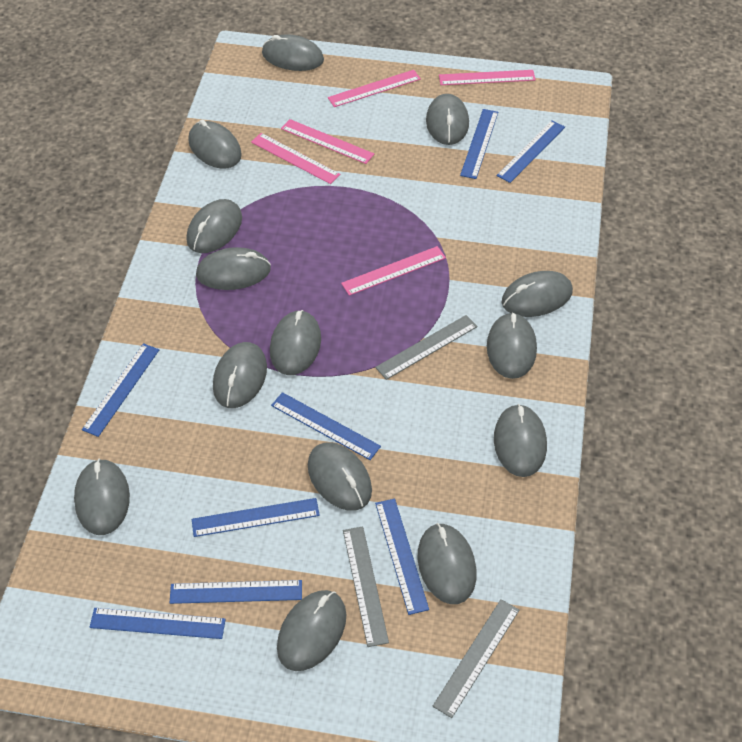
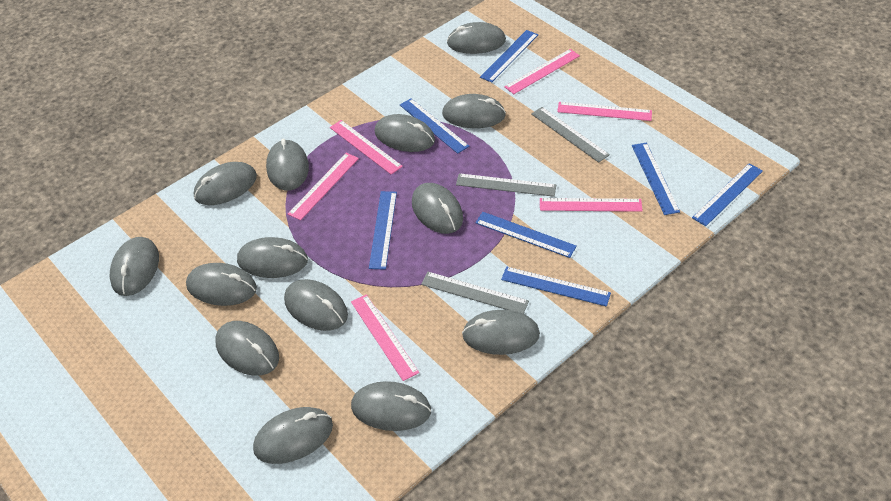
blue ruler: 8 -> 7
pink ruler: 5 -> 6

